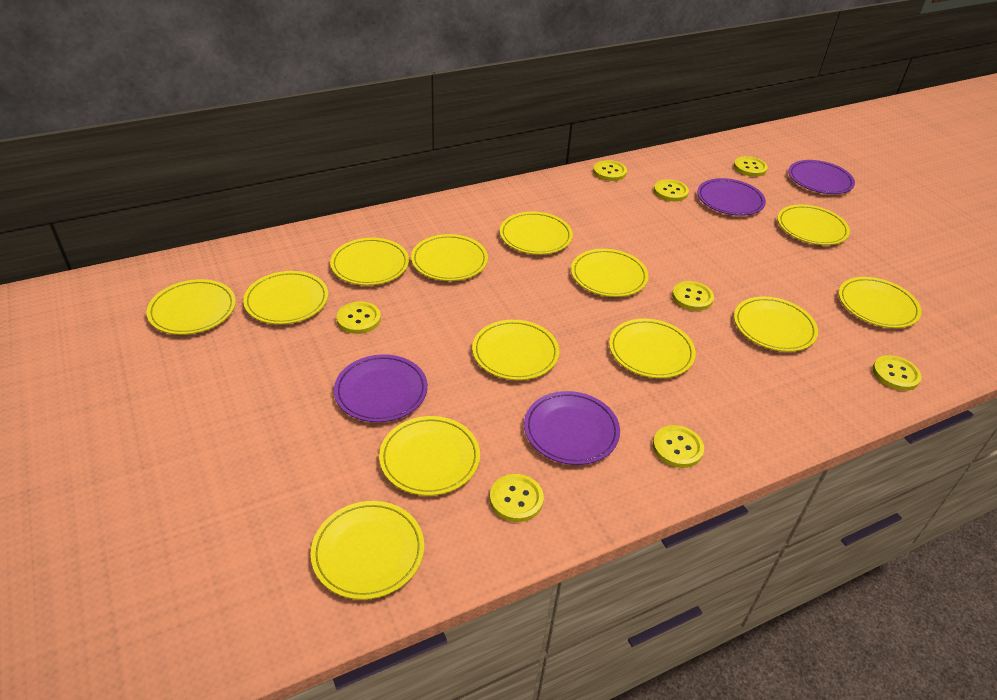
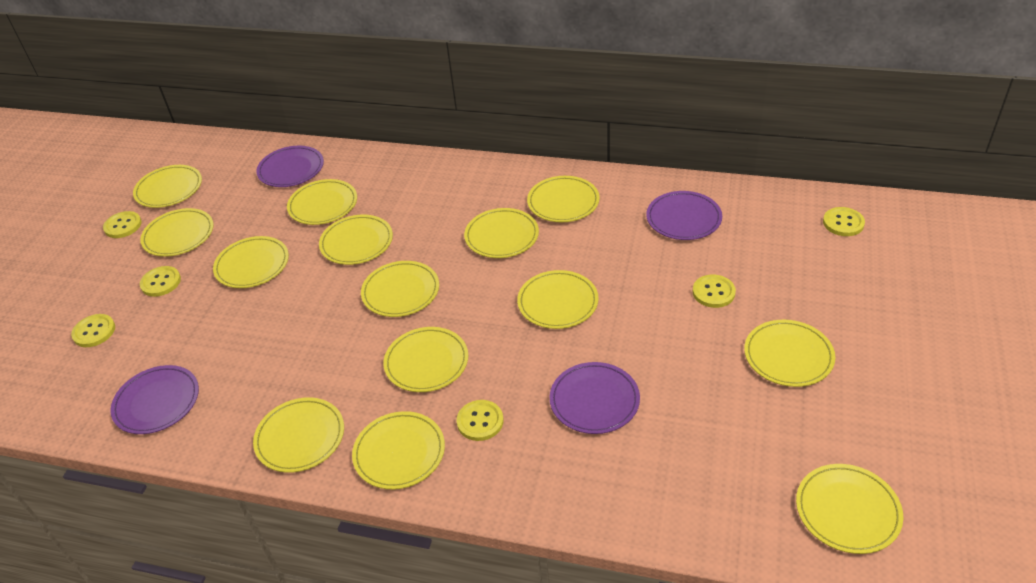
yellow button: 8 -> 6
yellow plate: 13 -> 14

